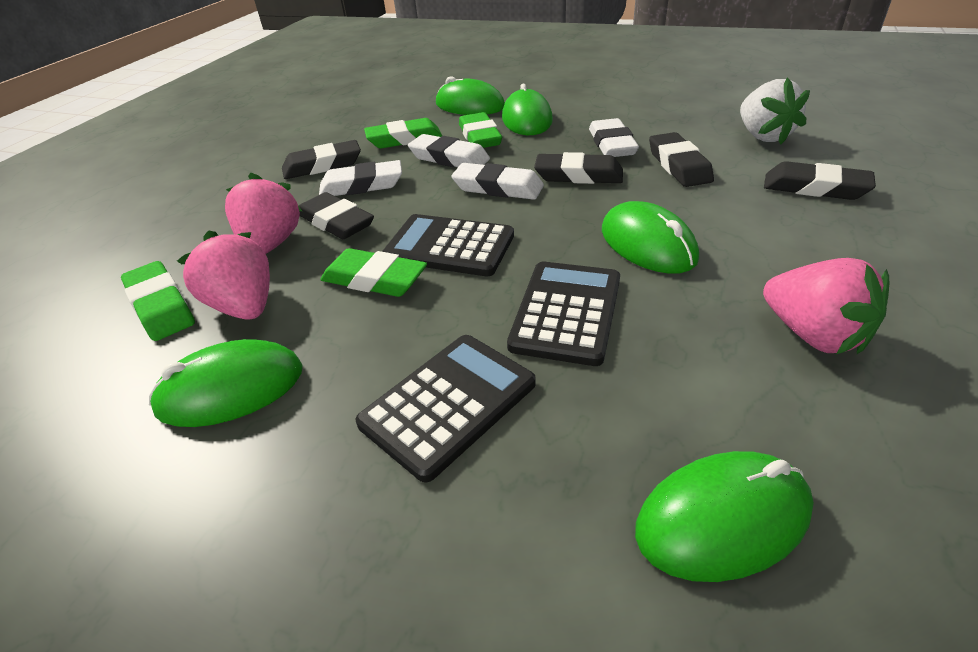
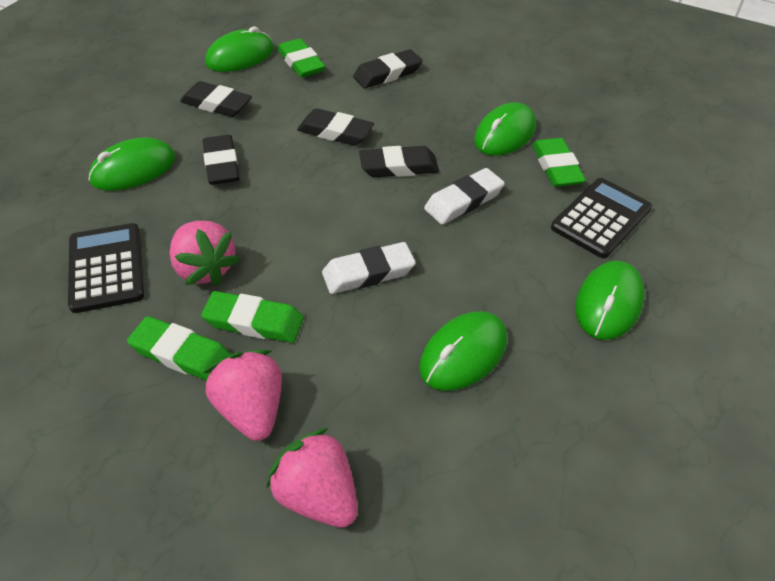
black calculator: 3 -> 2
white eraser: 4 -> 2
white strawberry: 1 -> 0

